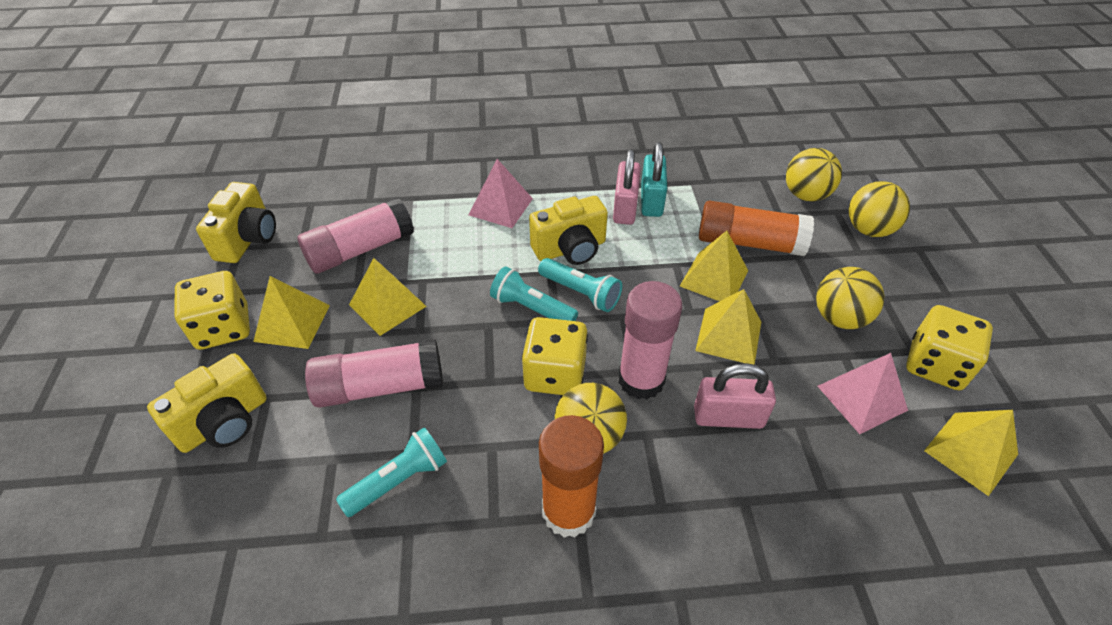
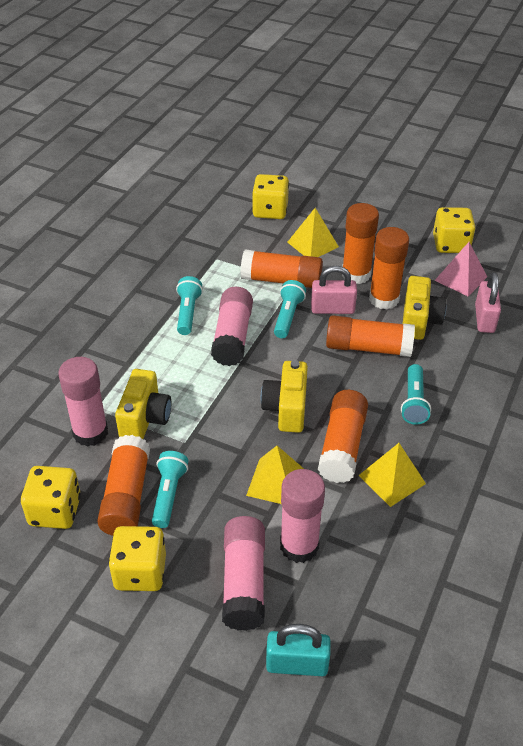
orange glue stick: 2 -> 6
pink glue stick: 3 -> 4
pink pyramid: 2 -> 1
turquoise flashlight: 3 -> 4
yellow ball: 4 -> 0
yellow dice: 3 -> 4
yellow pyramid: 5 -> 3

